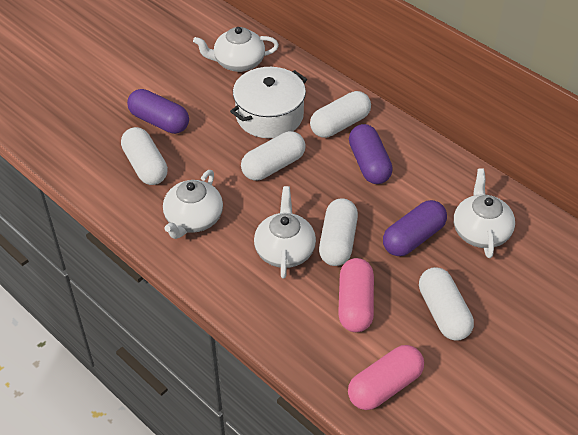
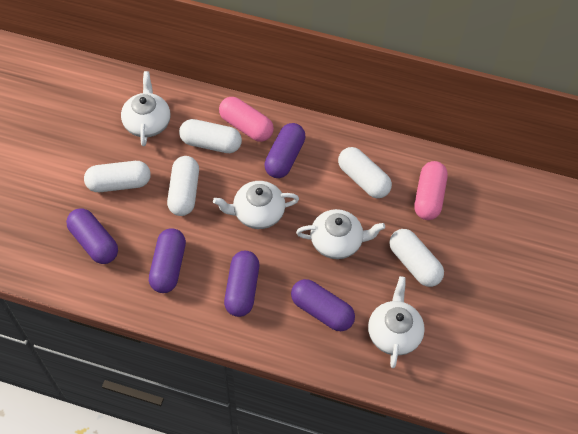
purple capsule: 3 -> 5
white pot: 1 -> 0

